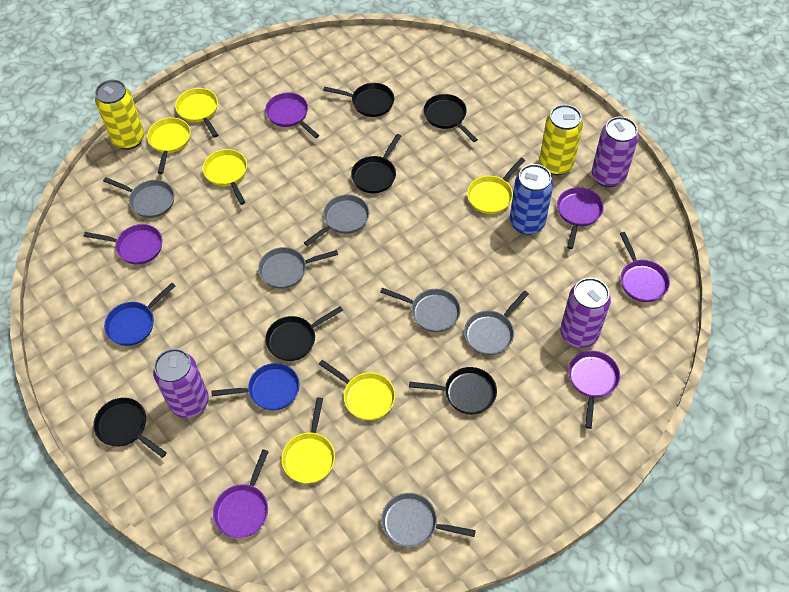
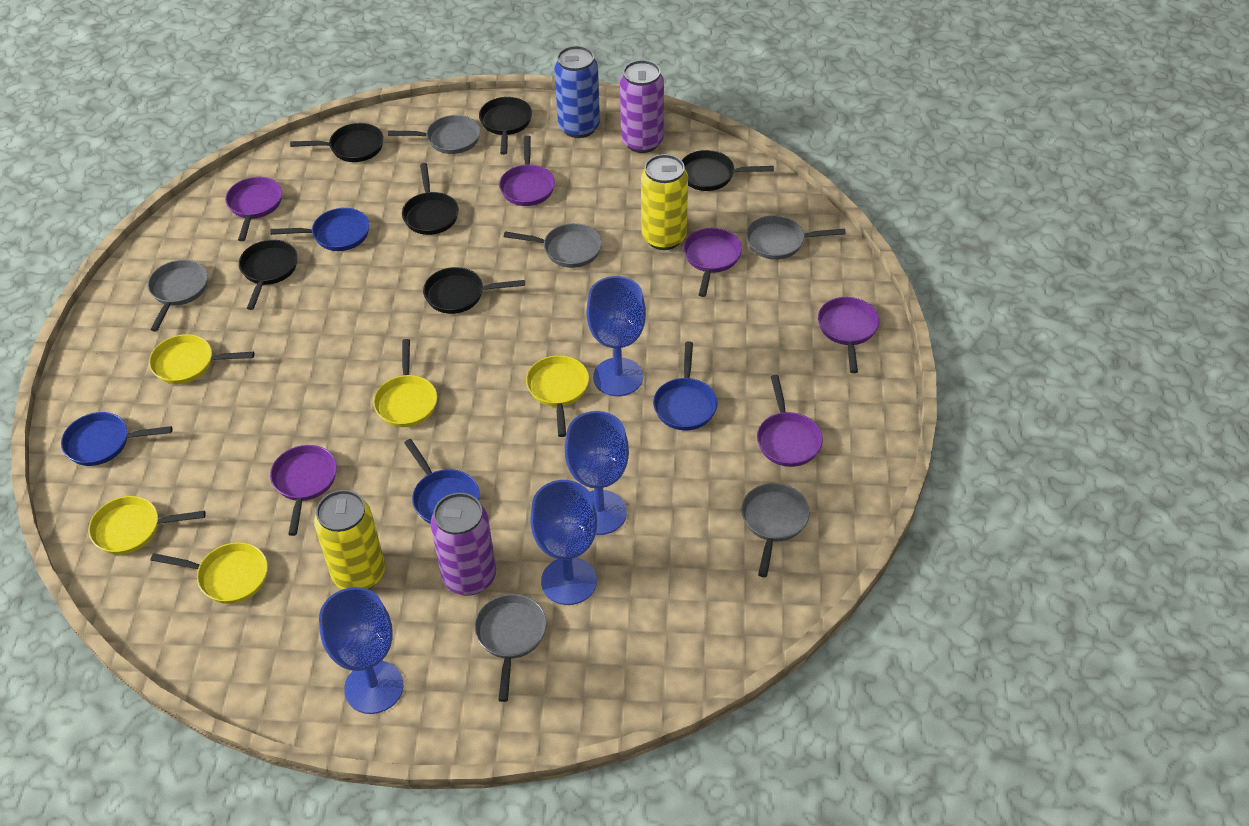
blue goblet: 0 -> 4
blue pan: 2 -> 4
purple can: 3 -> 2
yellow pan: 6 -> 5

